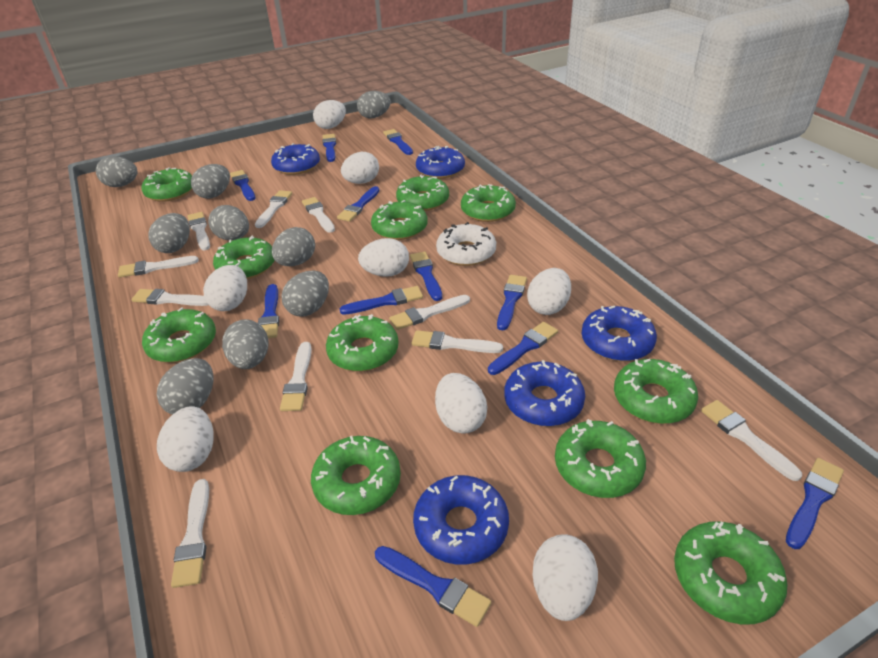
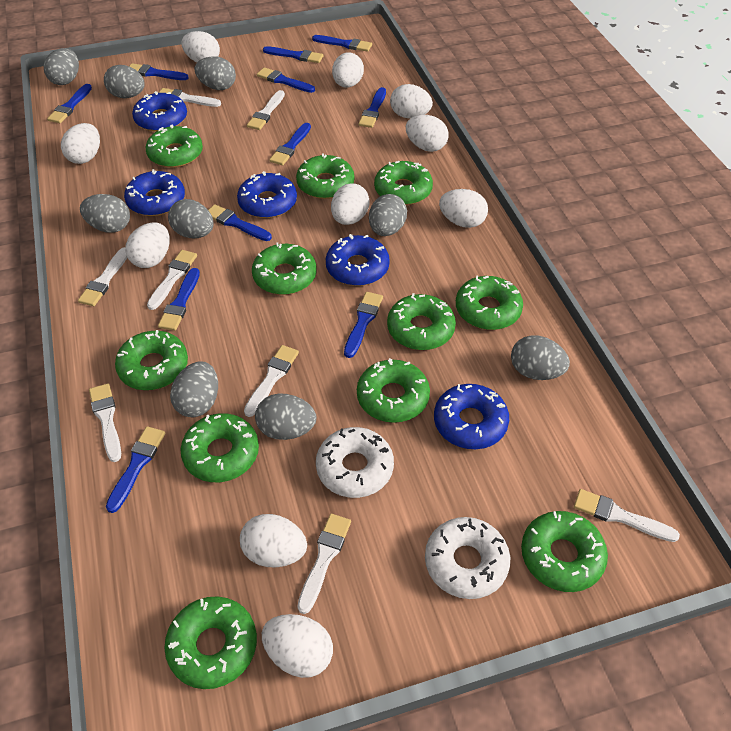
white brush: 10 -> 8
white donut: 1 -> 2
white egg: 8 -> 10

